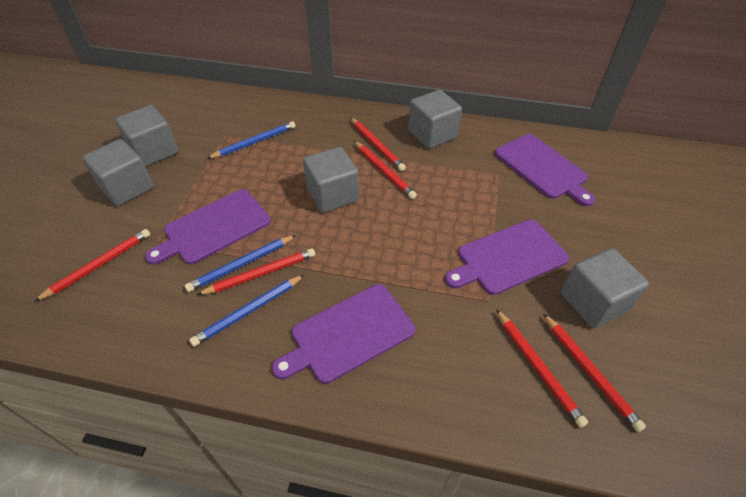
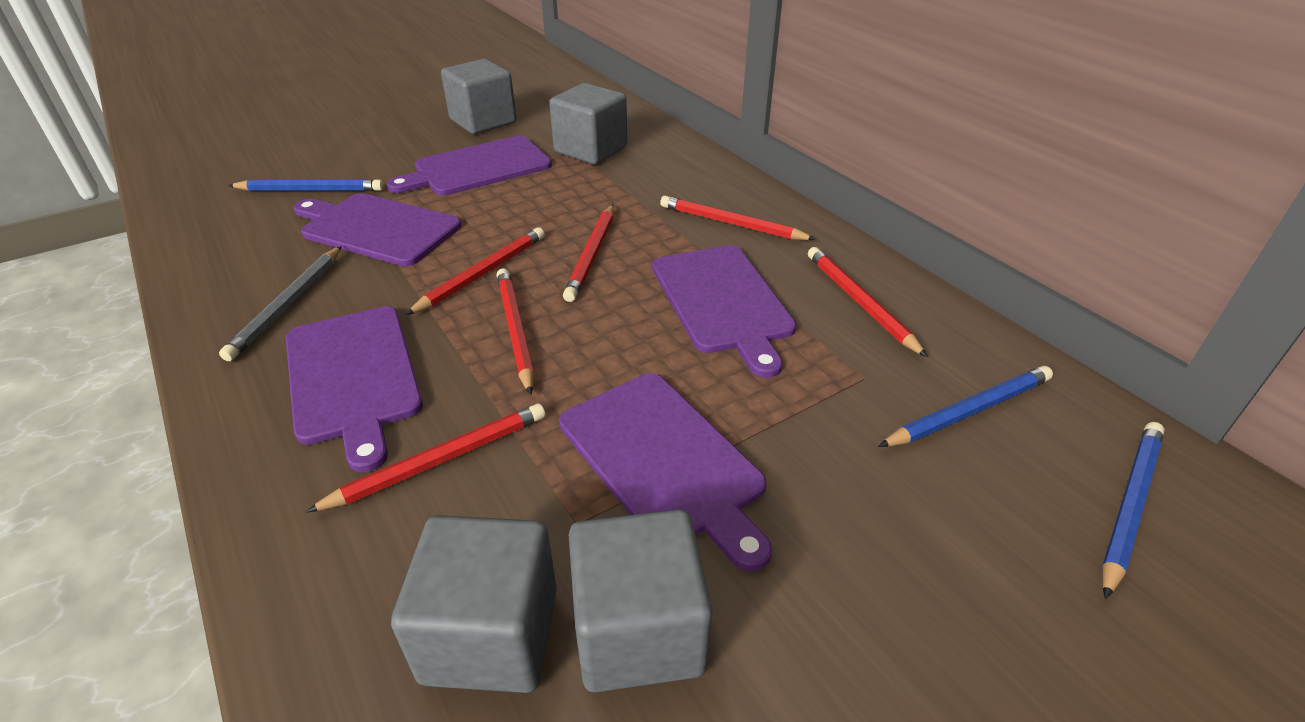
grey cube: 5 -> 4
grey pencil: 0 -> 1
purple cutting board: 4 -> 5

